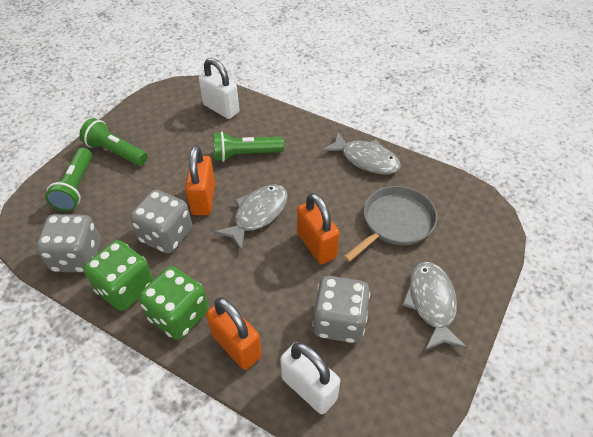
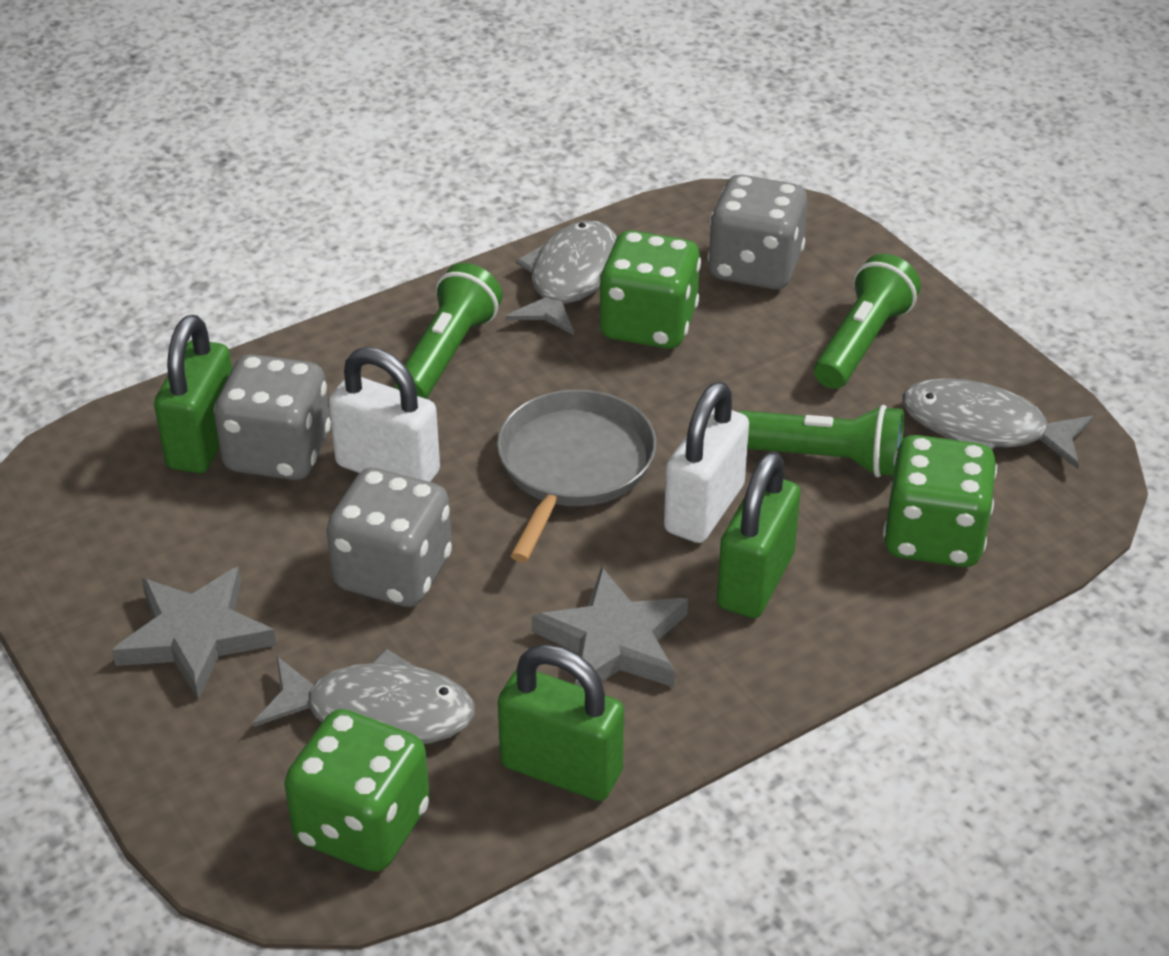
green dice: 2 -> 3
green padlock: 0 -> 3
grey star: 0 -> 2
orange padlock: 3 -> 0

